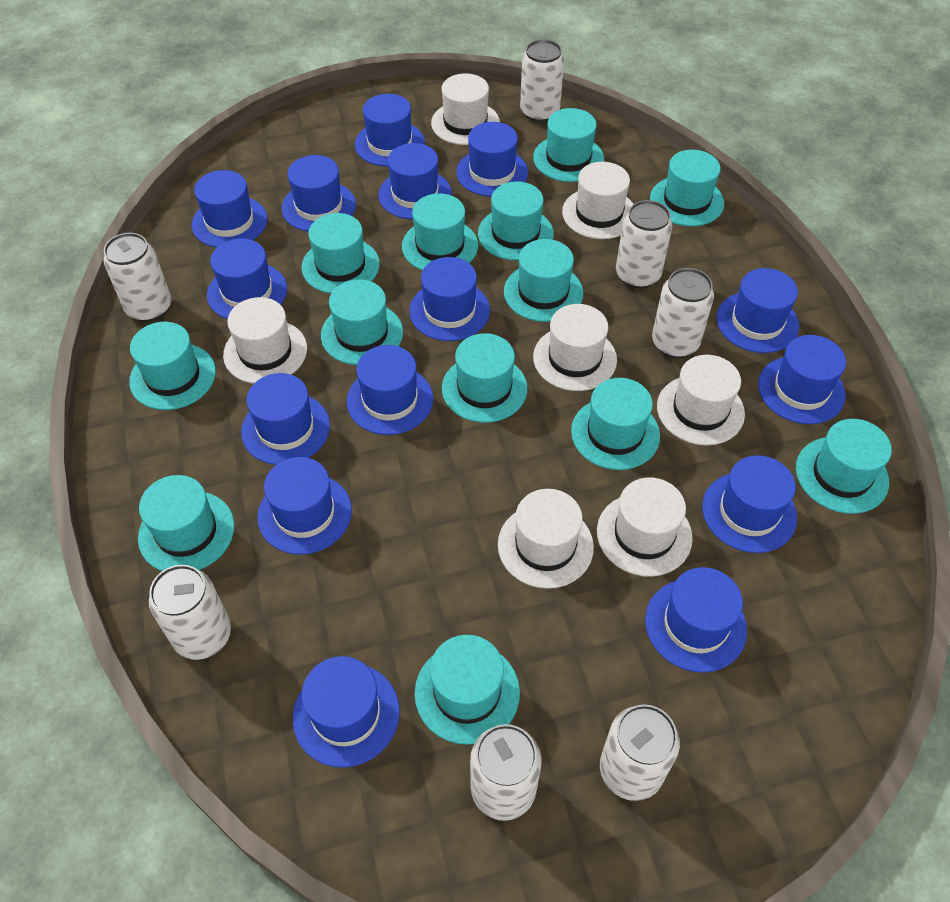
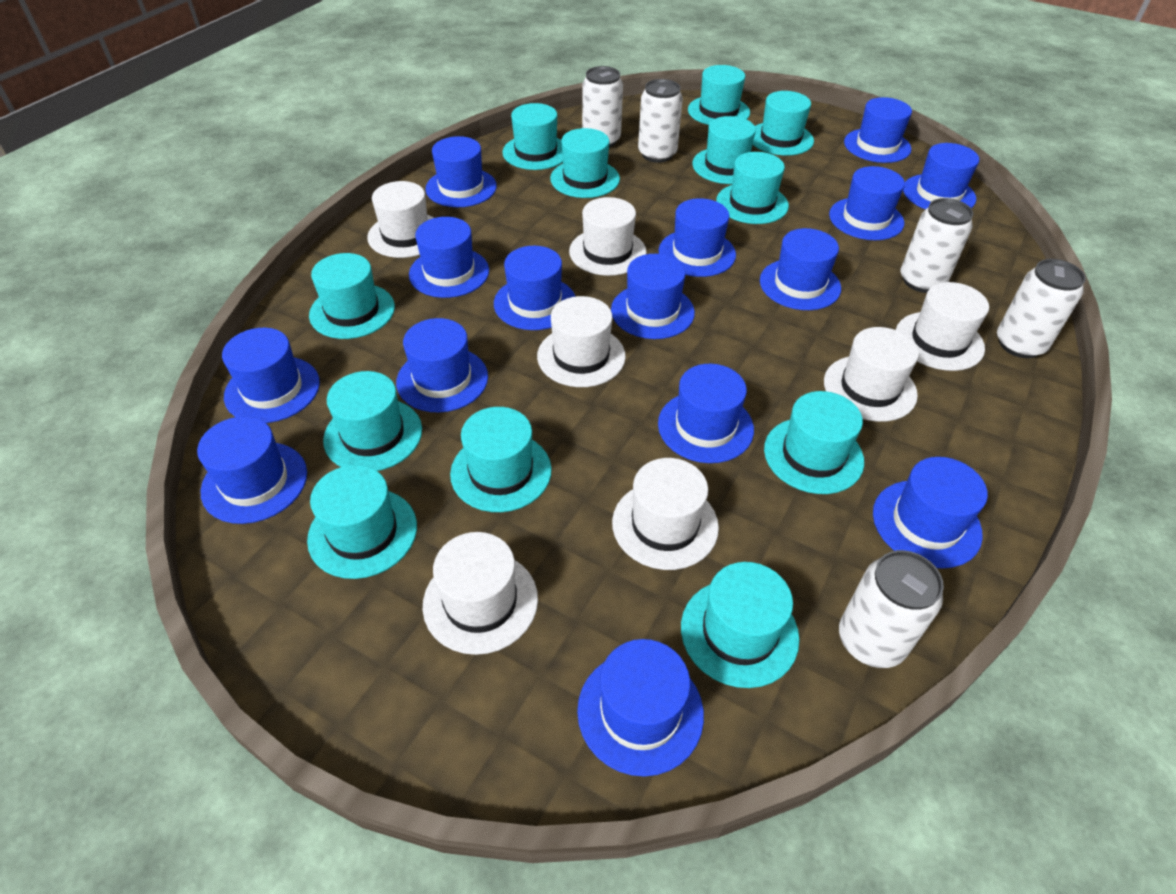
turquoise hat: 13 -> 12
white can: 7 -> 5

